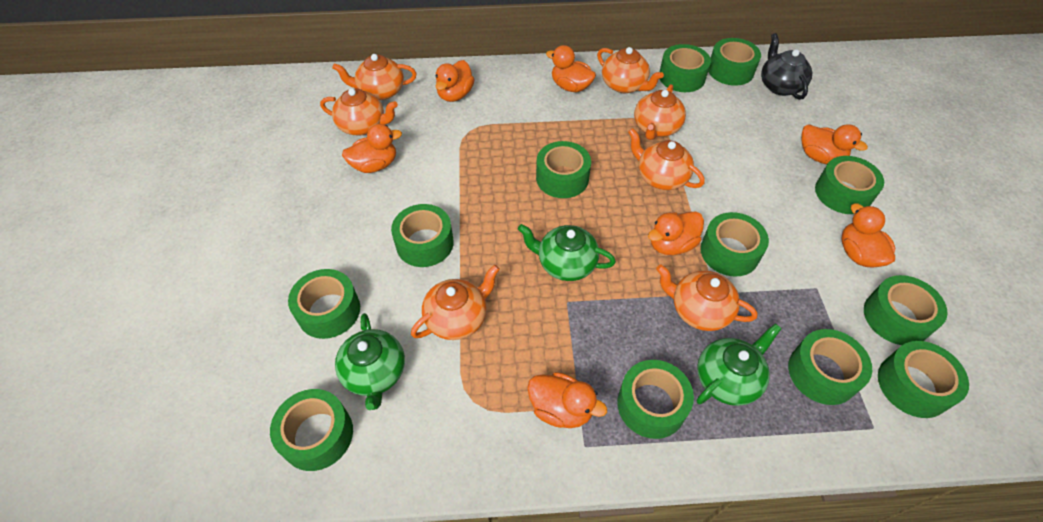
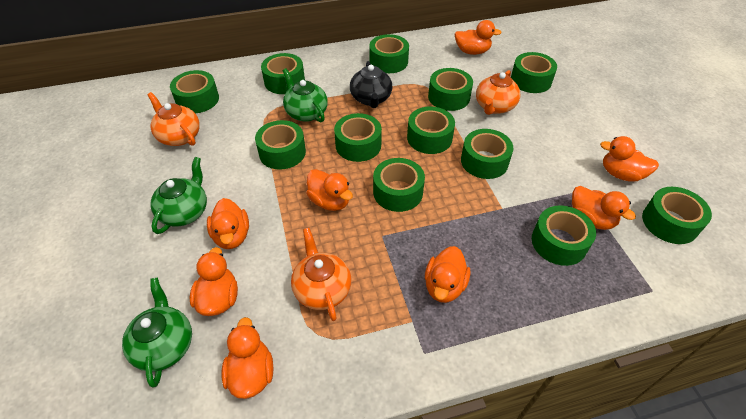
orange duck: 7 -> 8
orange teapot: 7 -> 3

